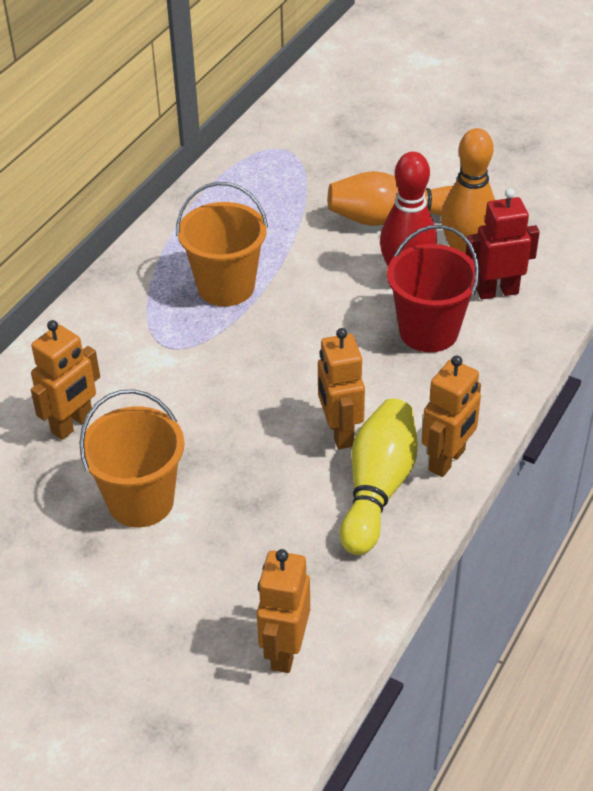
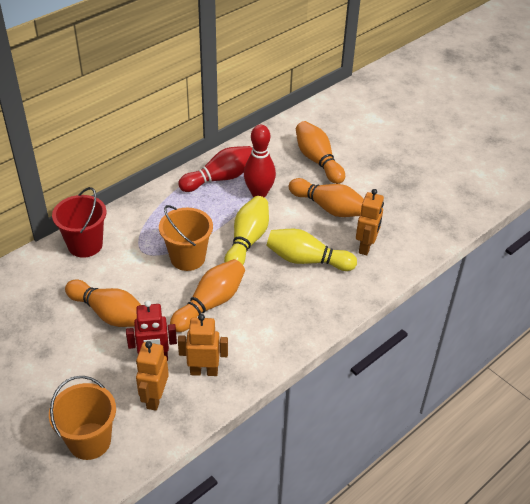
orange bowling pin: 2 -> 4
orange robot: 4 -> 3
red bowling pin: 1 -> 2
yellow bowling pin: 1 -> 2

